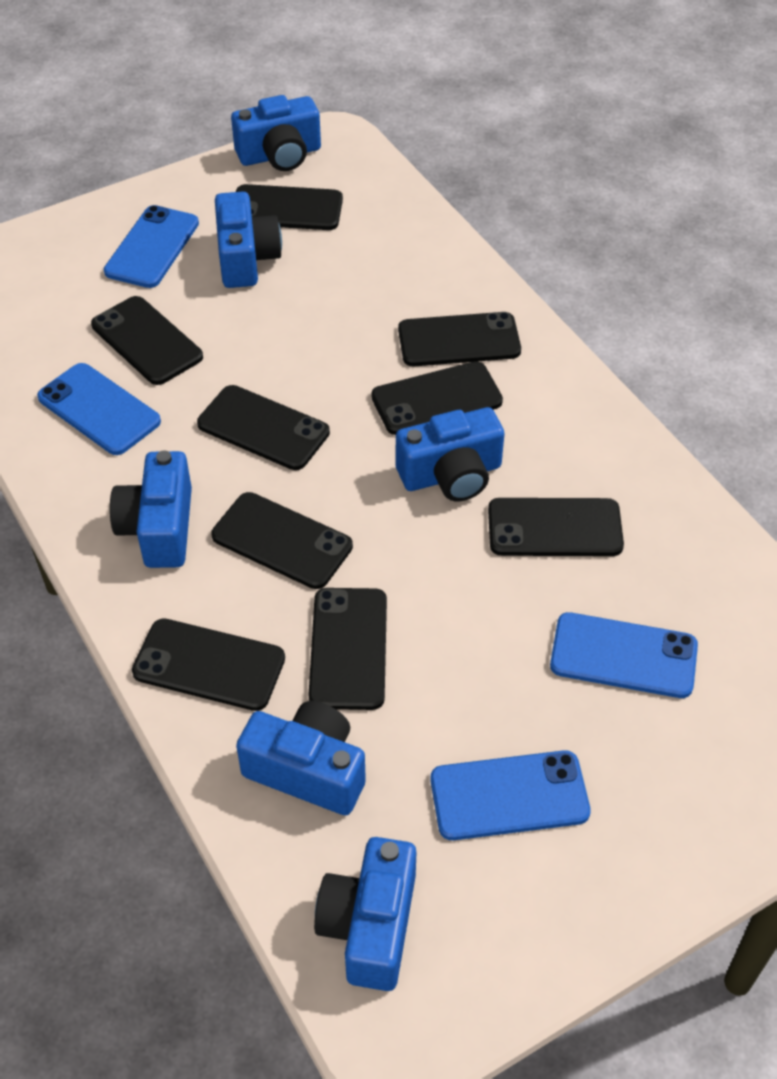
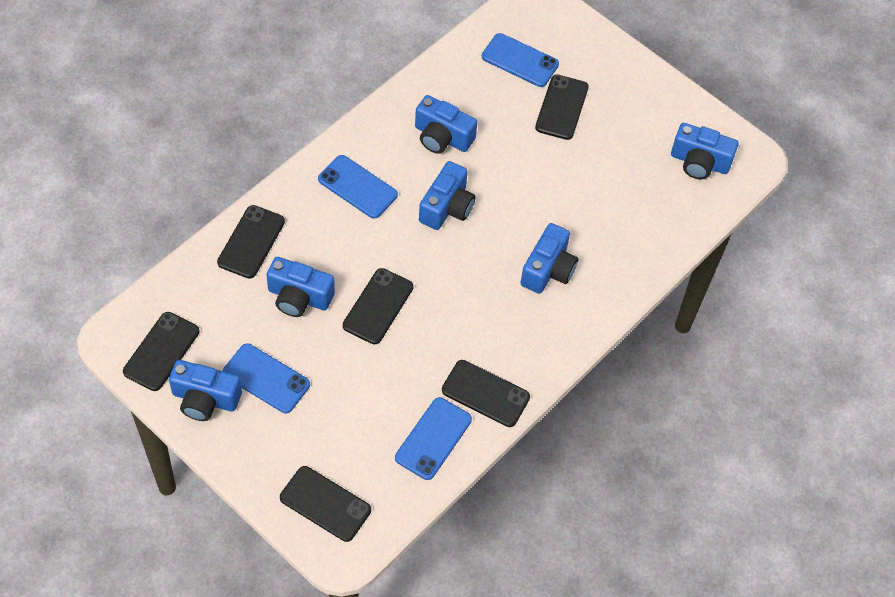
black phone: 9 -> 6

